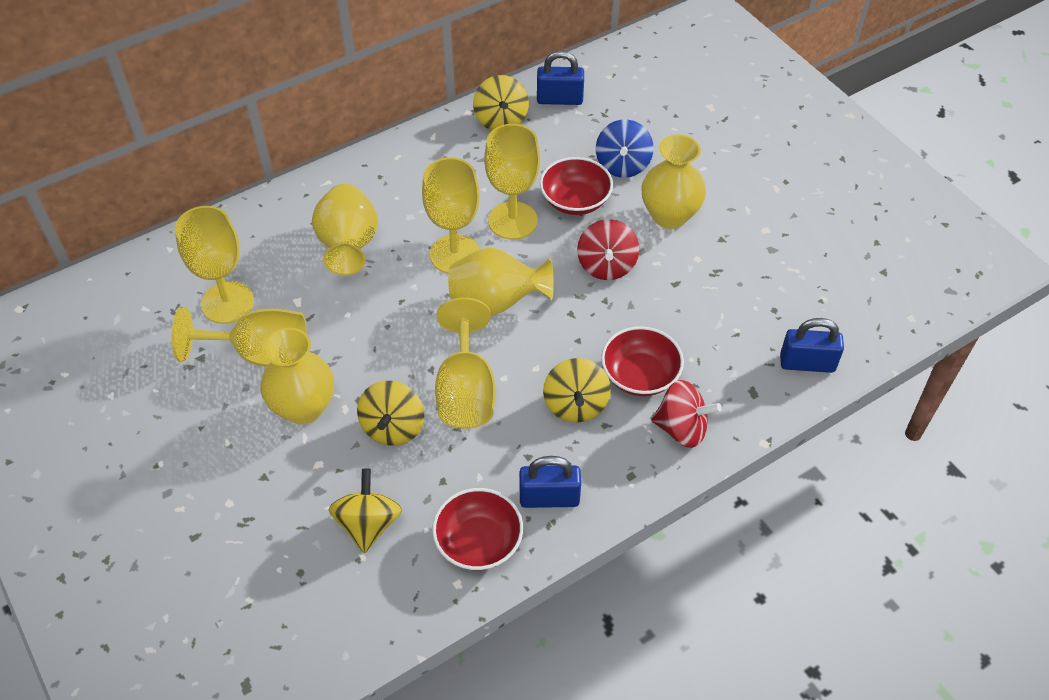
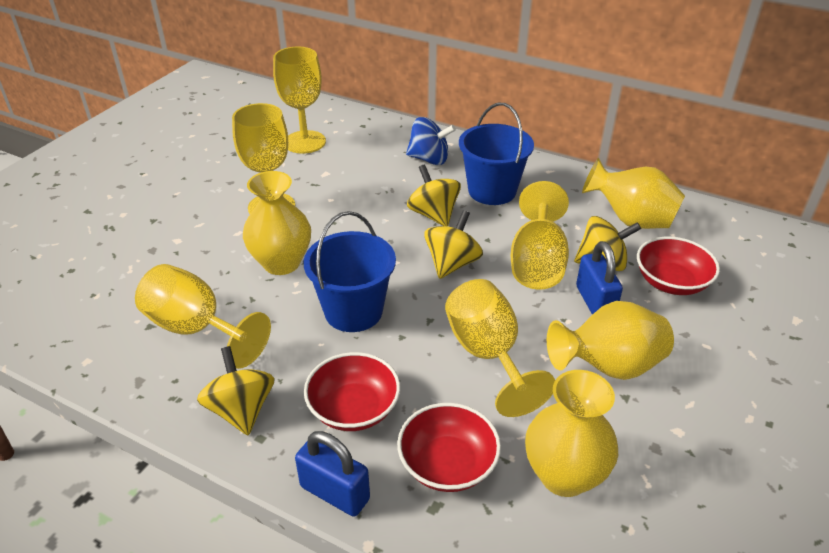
blue bucket: 0 -> 2
blue padlock: 3 -> 2
red spinning top: 2 -> 0

